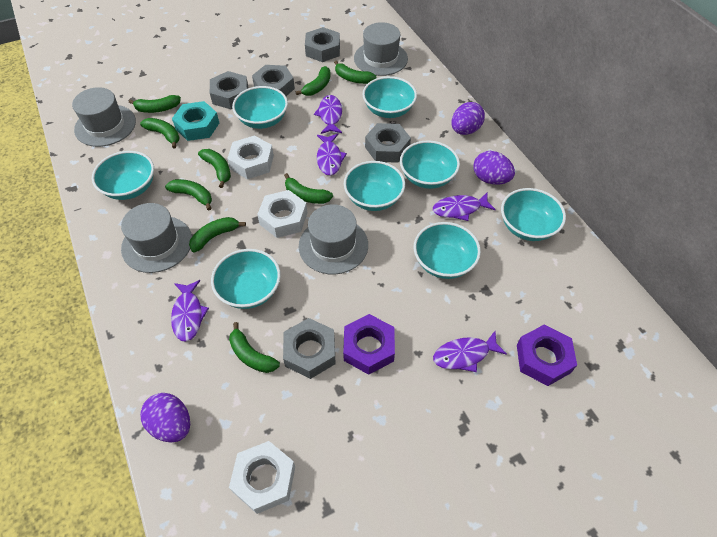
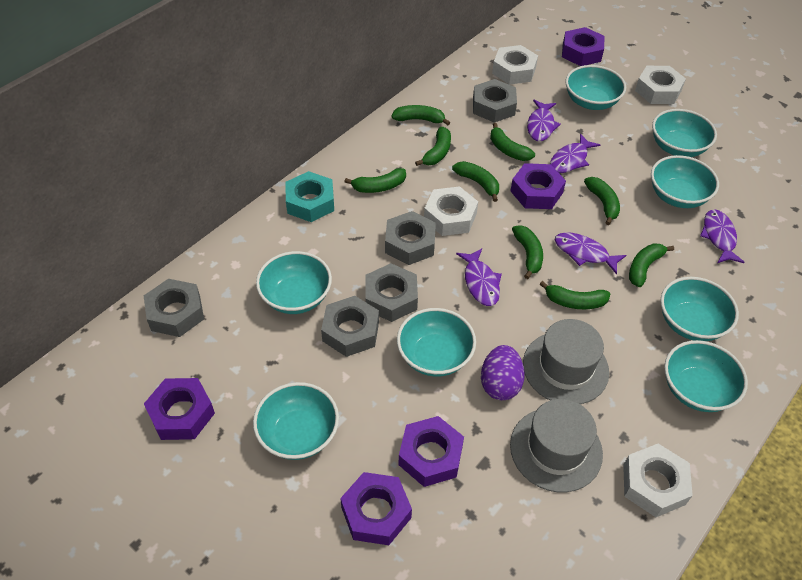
grey hat: 4 -> 2
purple egg: 3 -> 1
purple nut: 2 -> 5
white nut: 3 -> 4

